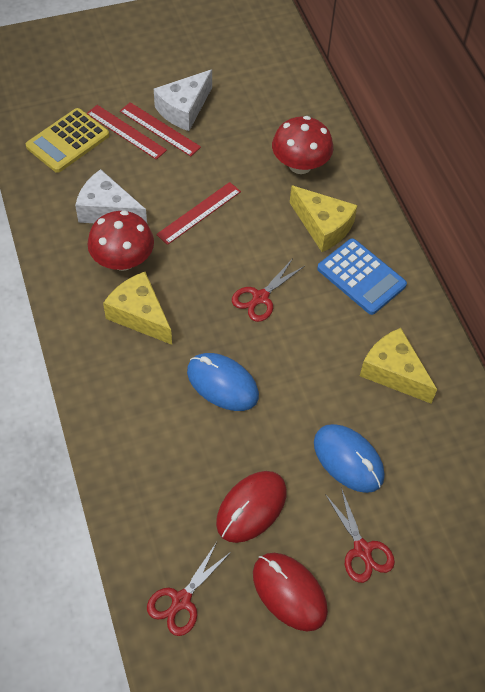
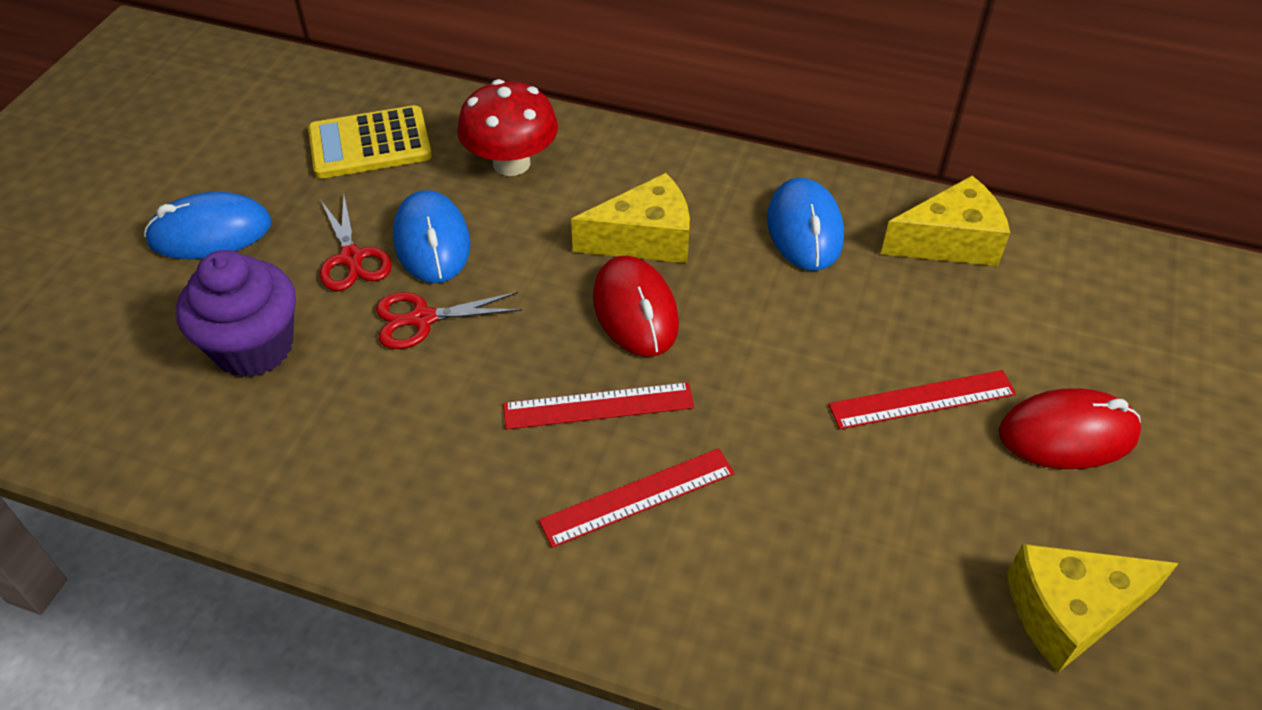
blue calculator: 1 -> 0
blue mouse: 2 -> 3
purple cupcake: 0 -> 1
red mushroom: 2 -> 1
red scissors: 3 -> 2
white cheese: 2 -> 0

